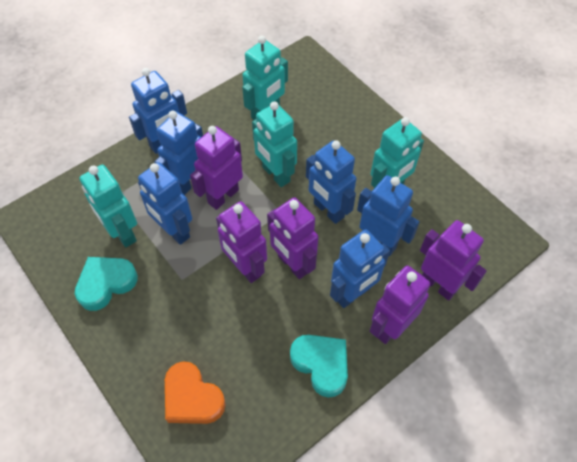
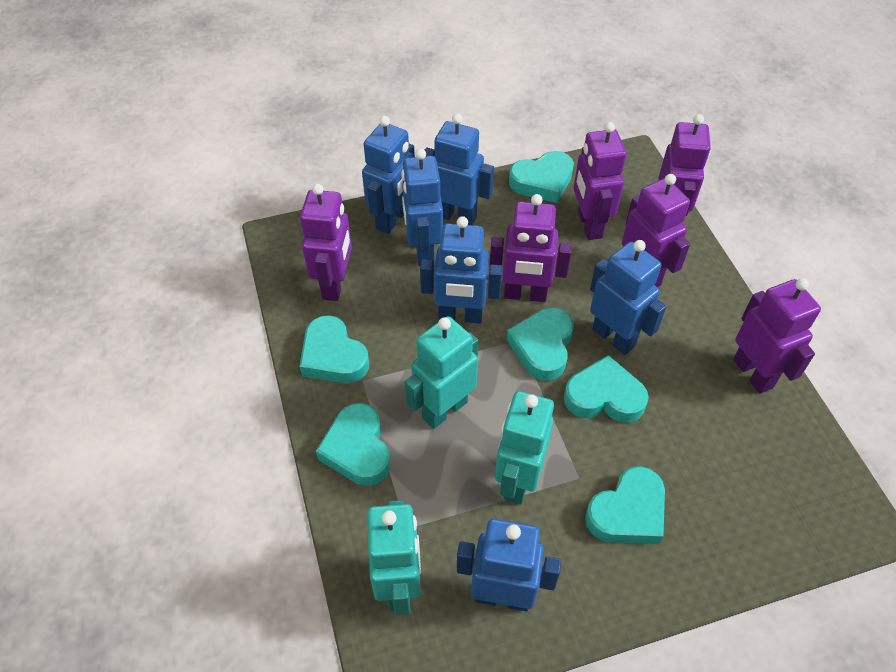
orange heart: 1 -> 0
purple robot: 5 -> 6
turquoise heart: 2 -> 6
turquoise robot: 4 -> 3

